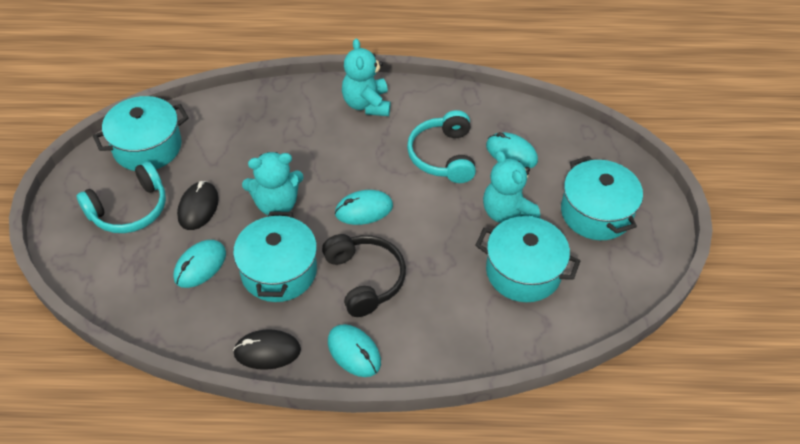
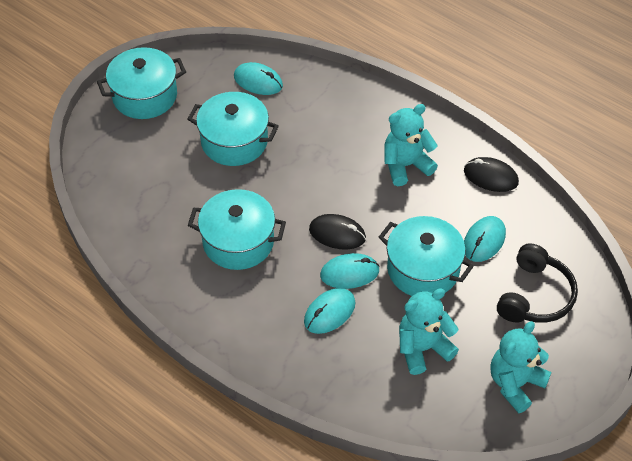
turquoise headphones: 2 -> 0

